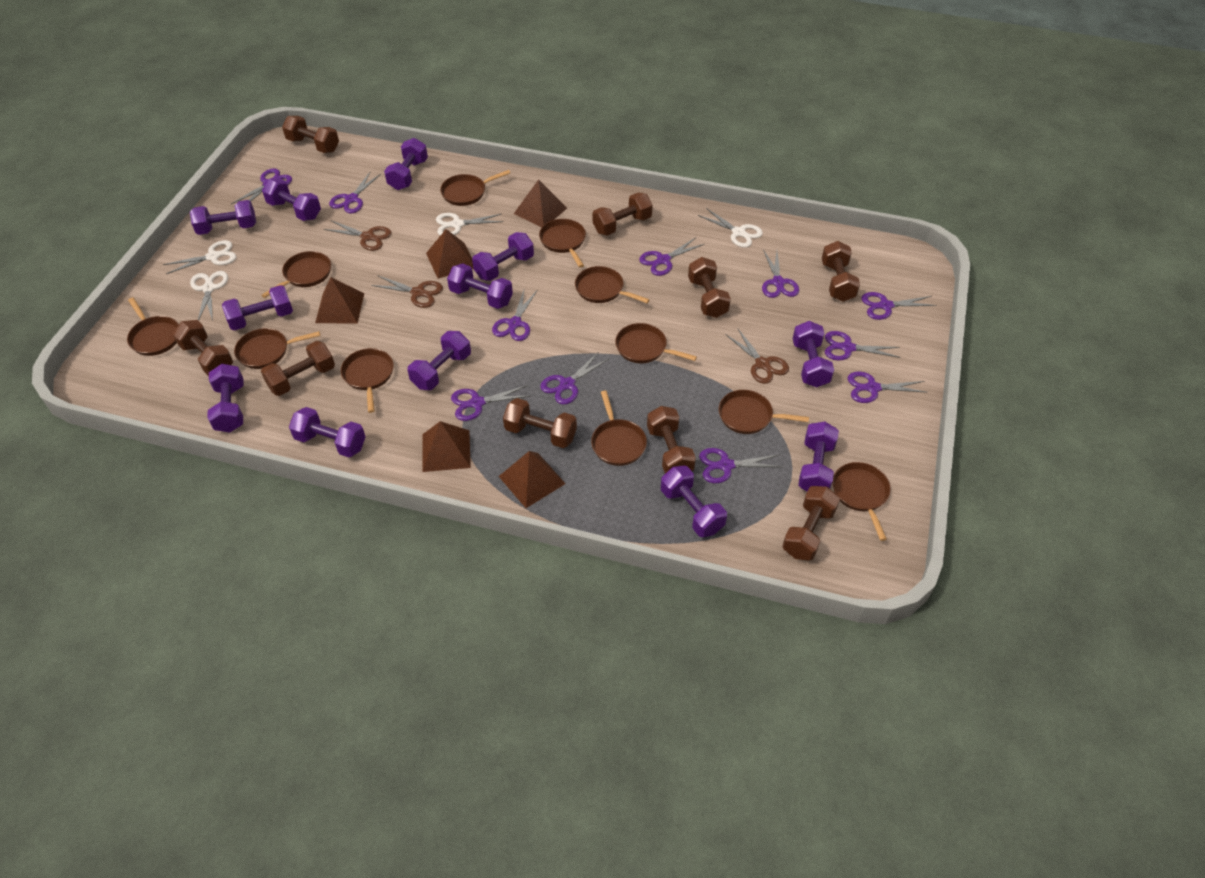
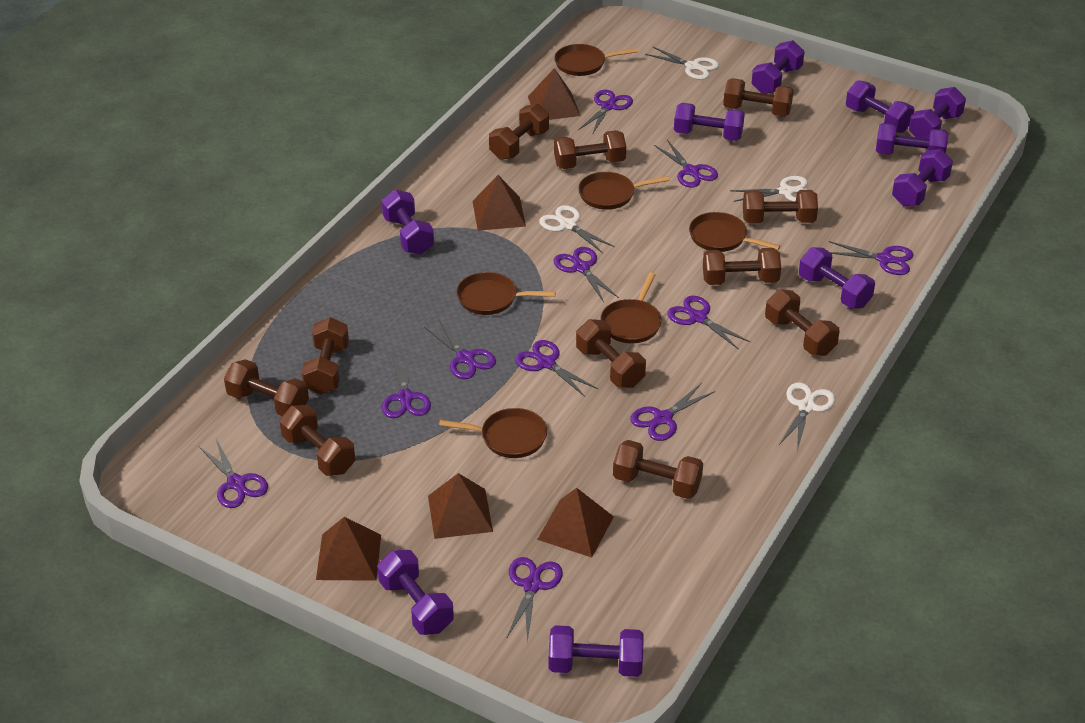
brown dumbbell: 9 -> 11
brown pan: 11 -> 6
brown scissors: 3 -> 0
purple dumbbell: 12 -> 10

